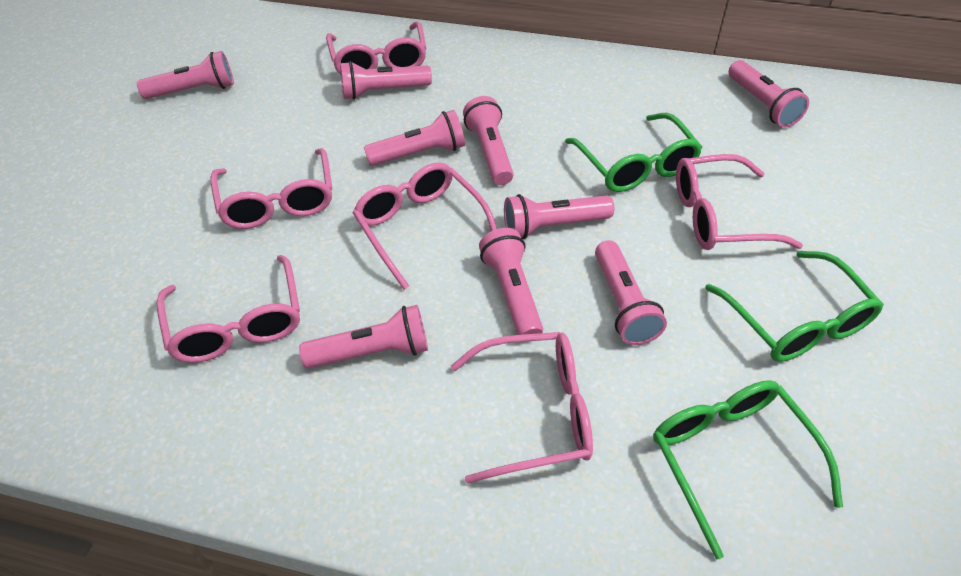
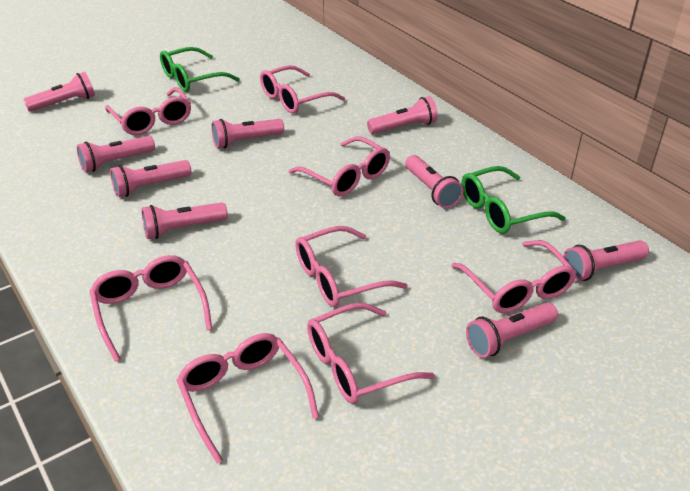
green glasses: 3 -> 2
pink glasses: 6 -> 8

